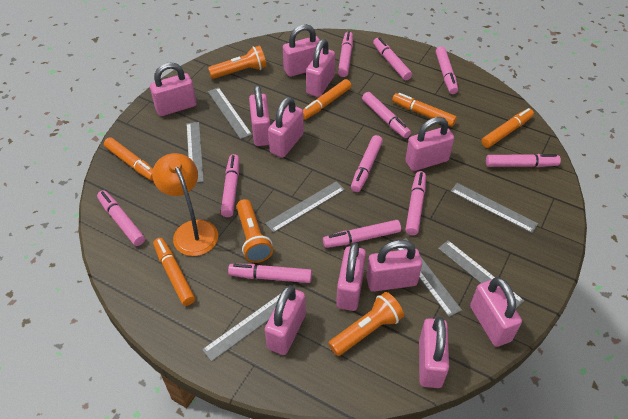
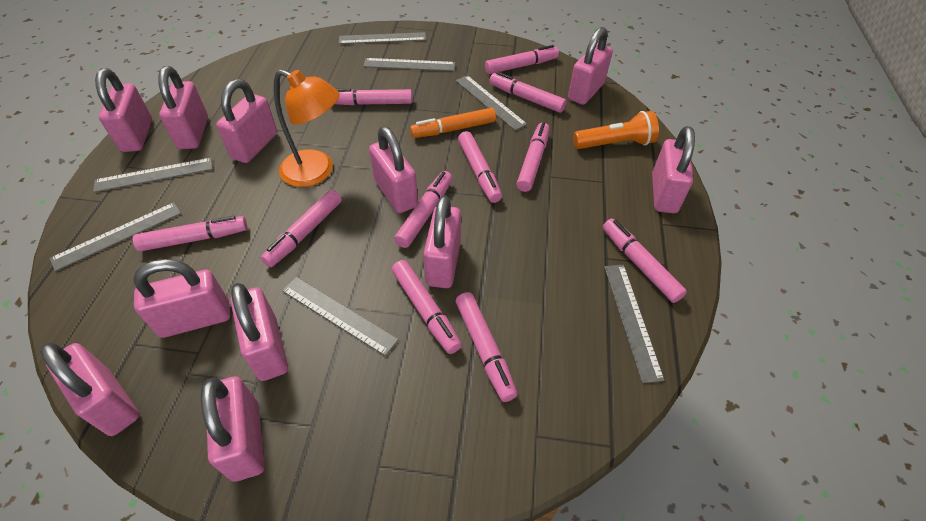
orange flashlight: 3 -> 1
orange marker: 5 -> 1

